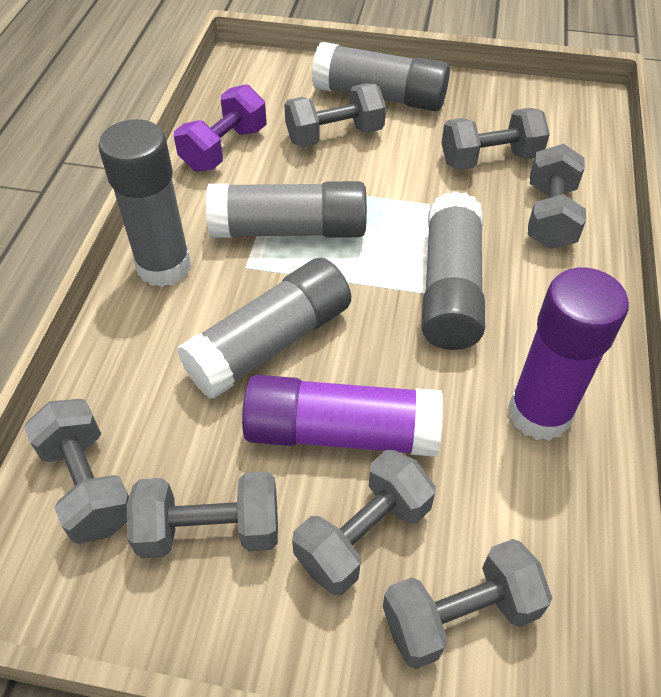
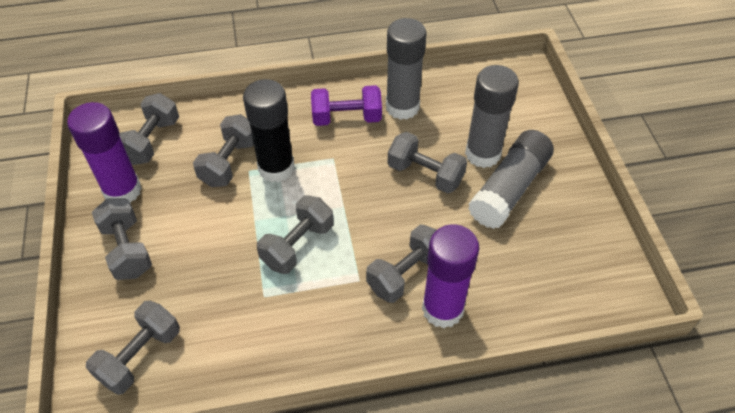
black glue stick: 0 -> 1
grey glue stick: 5 -> 3

